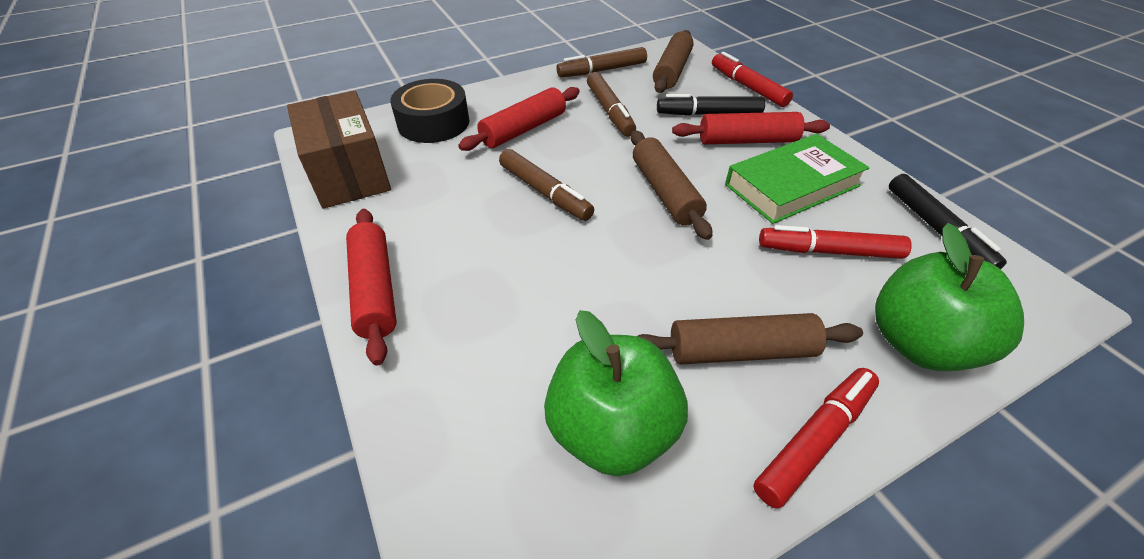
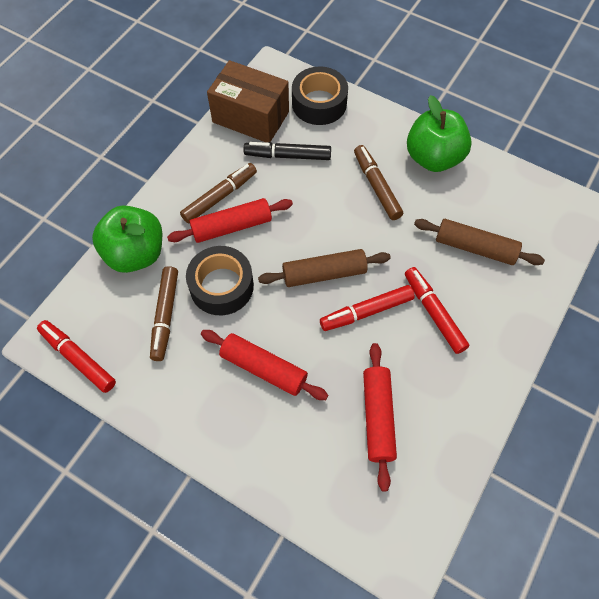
black marker: 2 -> 1
black tape: 1 -> 2
brown rolling pin: 3 -> 2
green book: 1 -> 0

